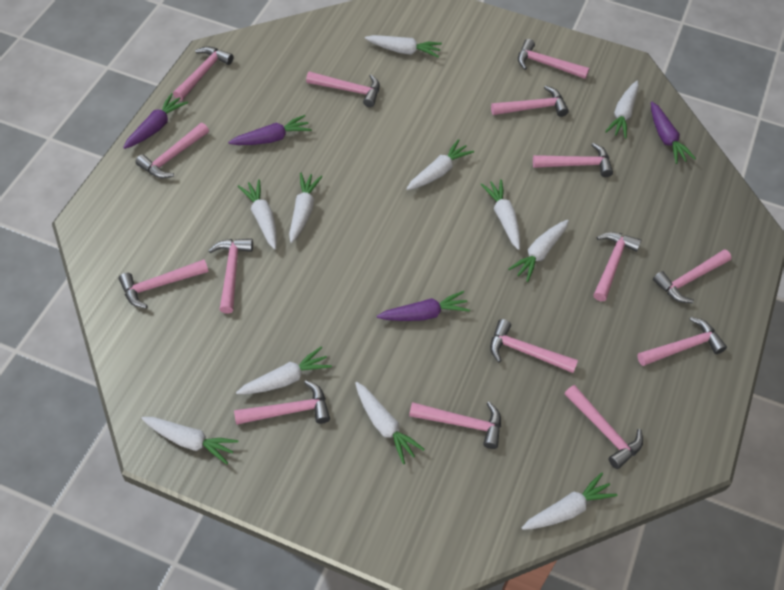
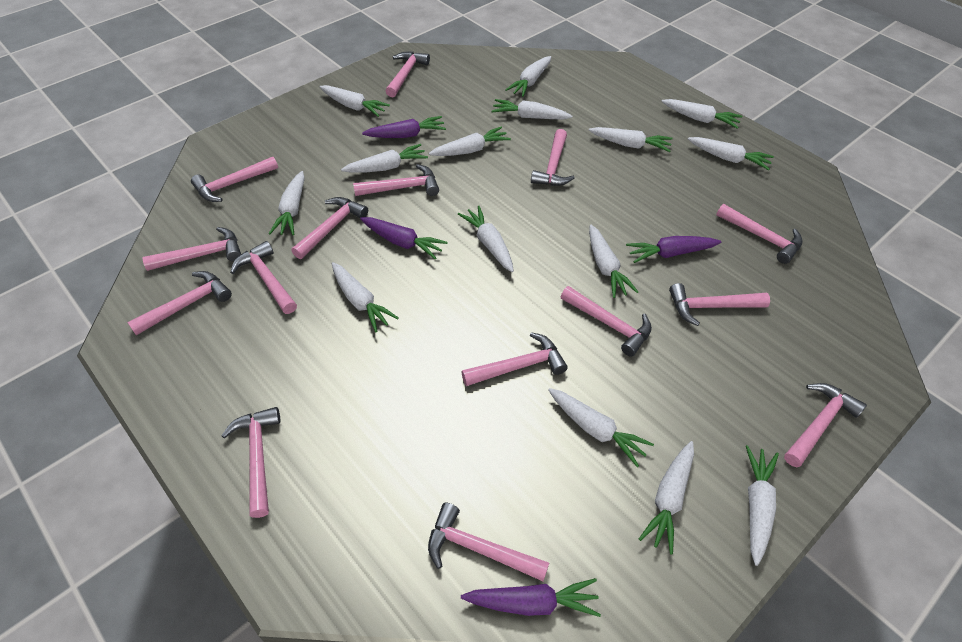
white carrot: 11 -> 15

